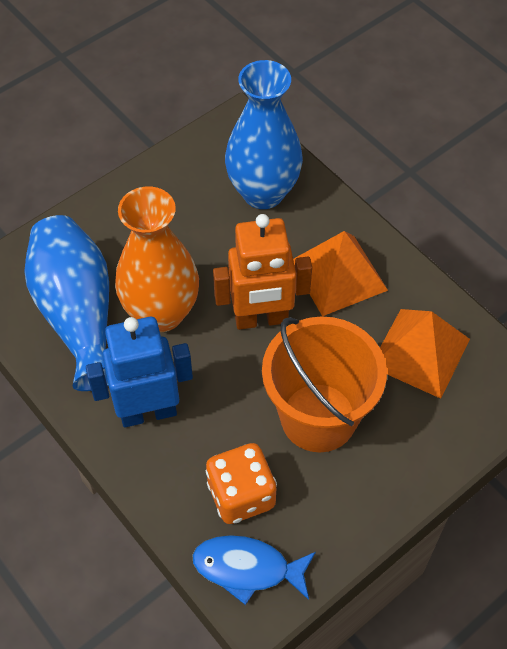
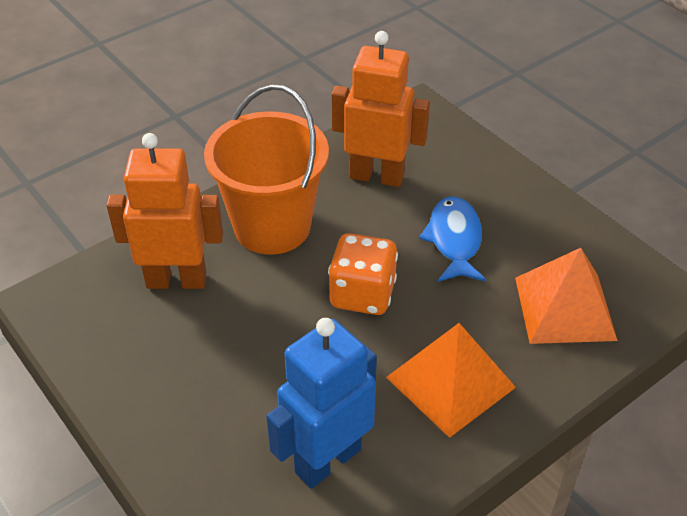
blue vase: 2 -> 0
orange robot: 1 -> 2
orange vase: 1 -> 0

